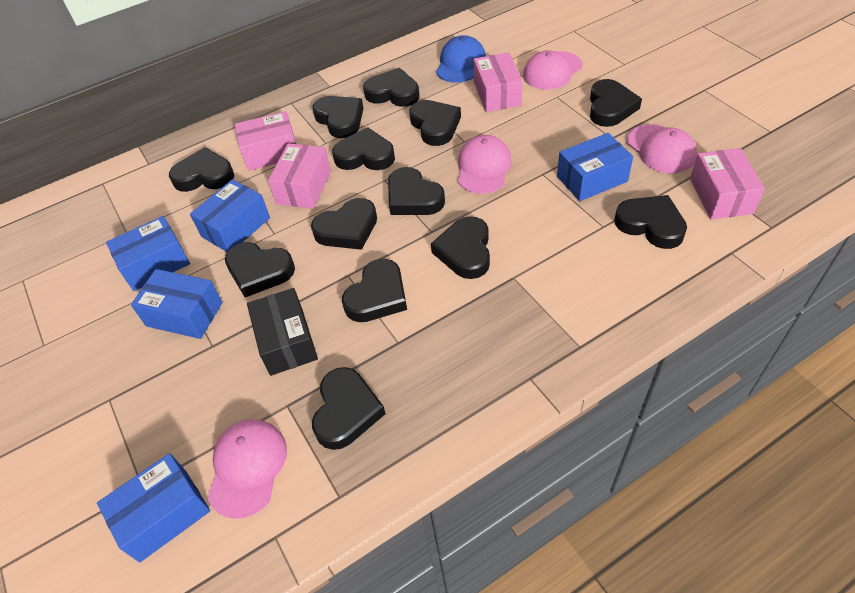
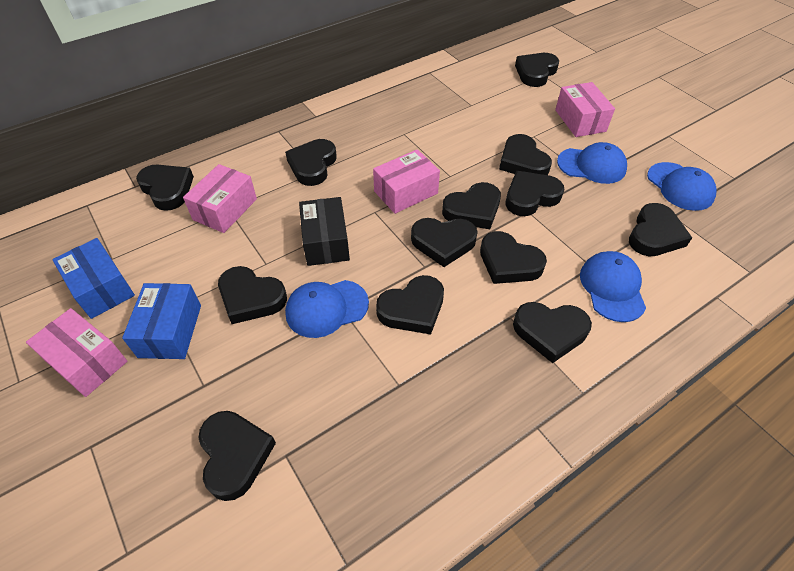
blue box: 5 -> 2
blue cap: 1 -> 4
pink cap: 4 -> 0

